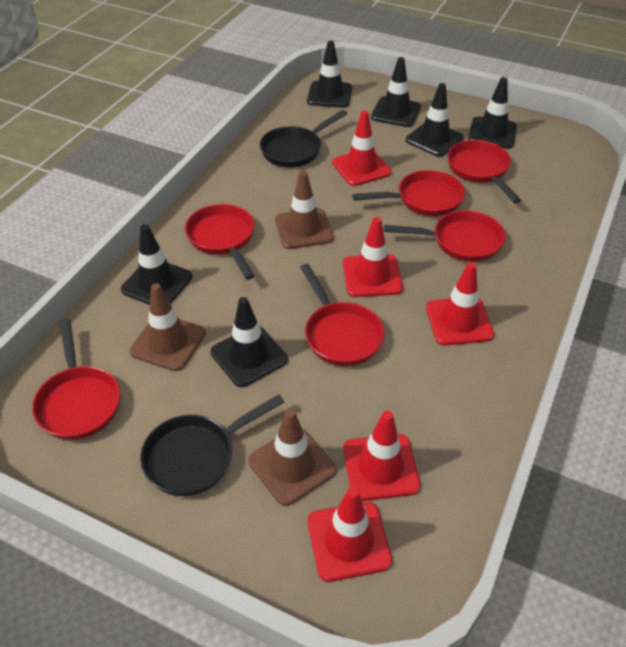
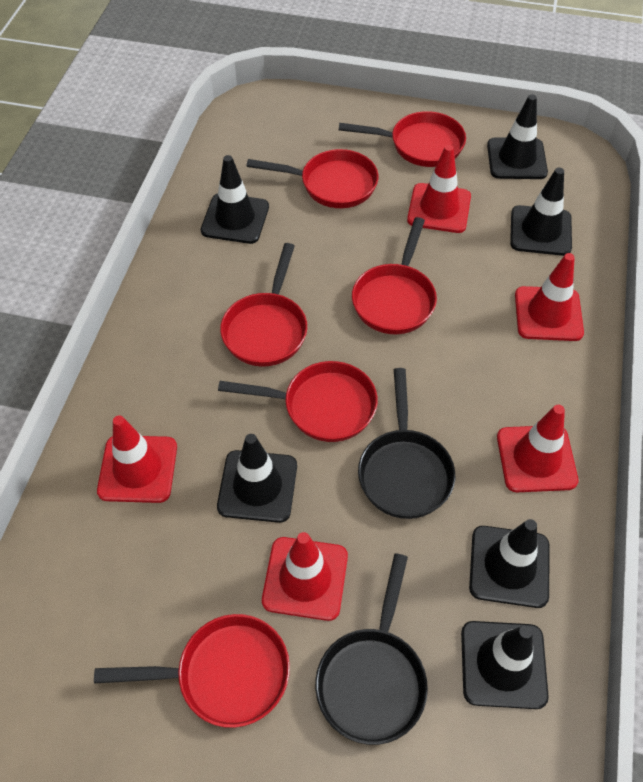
brown traffic cone: 3 -> 0

